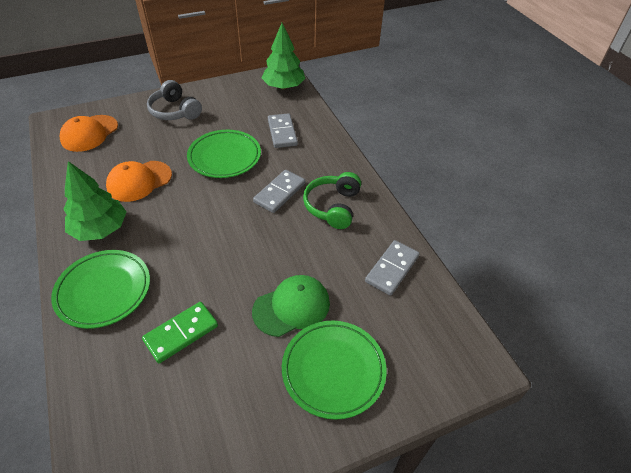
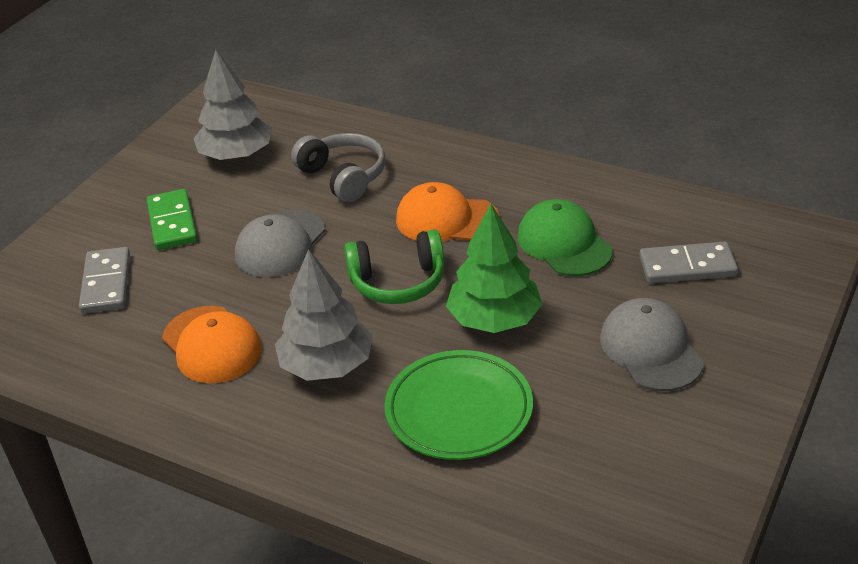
green plate: 3 -> 1
green tree: 2 -> 1
grey cap: 0 -> 2
grey domino: 3 -> 2
grey tree: 0 -> 2

